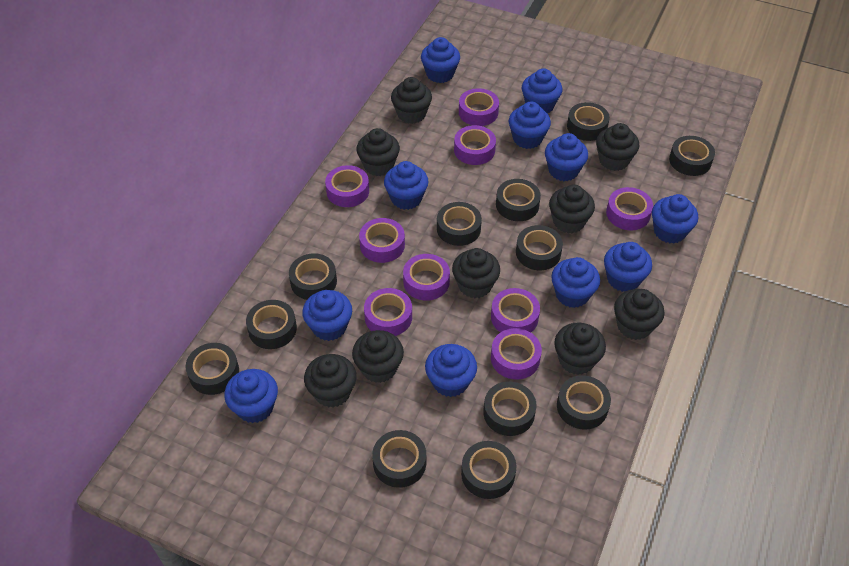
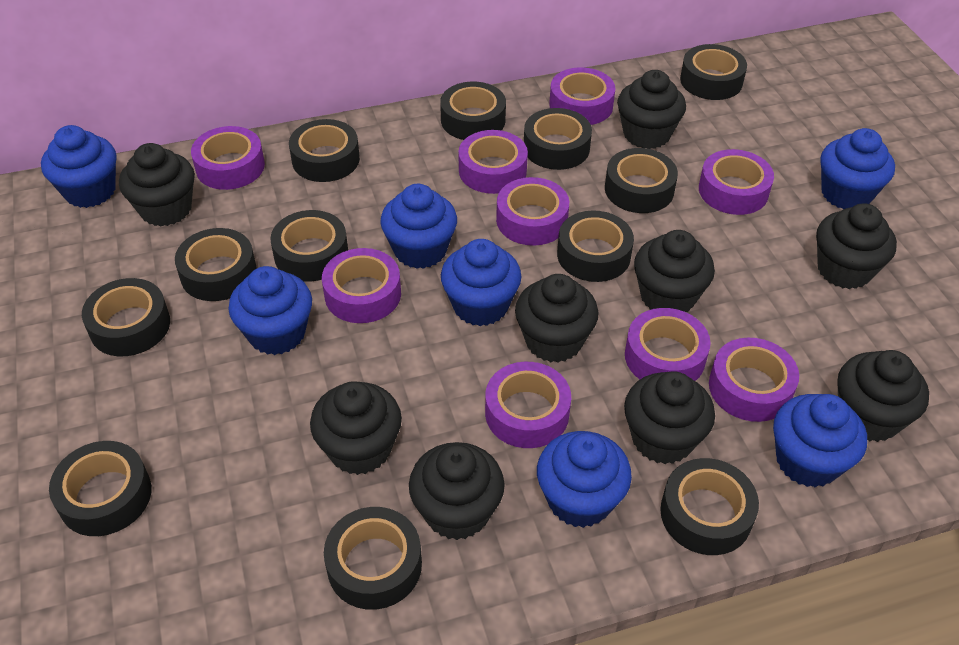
blue cupcake: 11 -> 7

